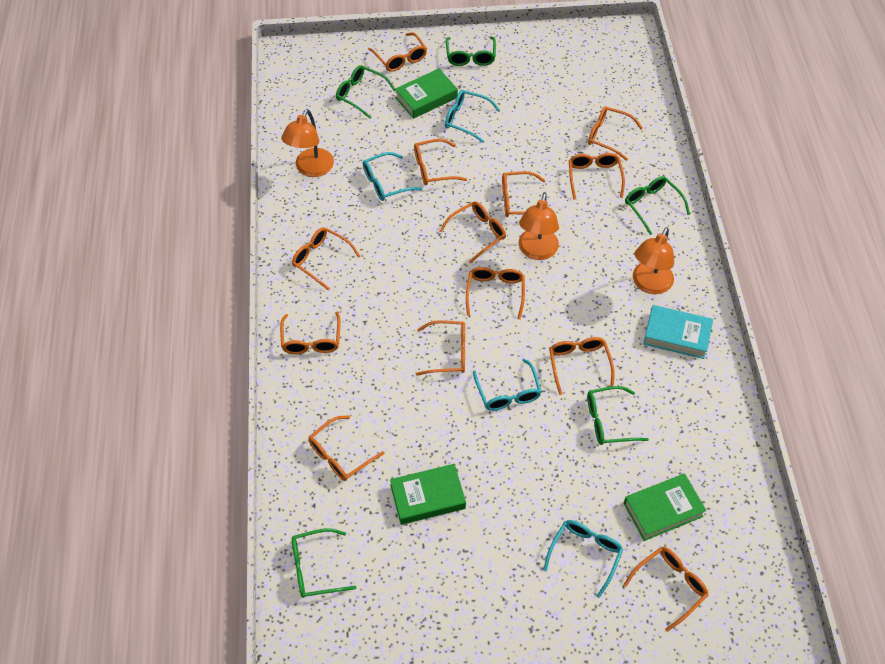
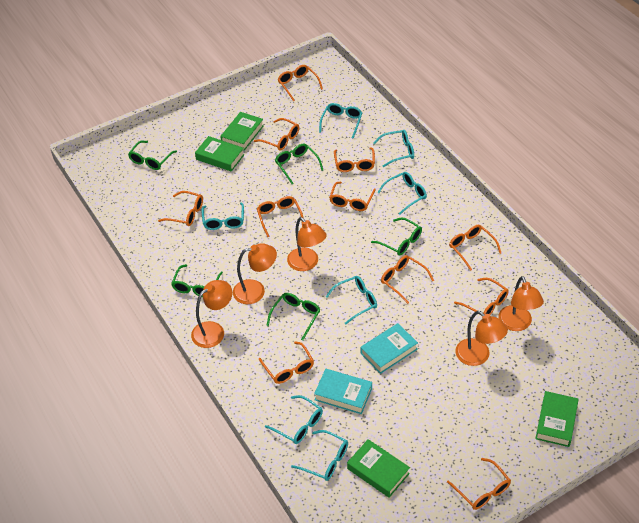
green book: 3 -> 4
orange glasses: 13 -> 11
orange lamp: 3 -> 5
turquoise book: 1 -> 2
turquoise glasses: 4 -> 7

